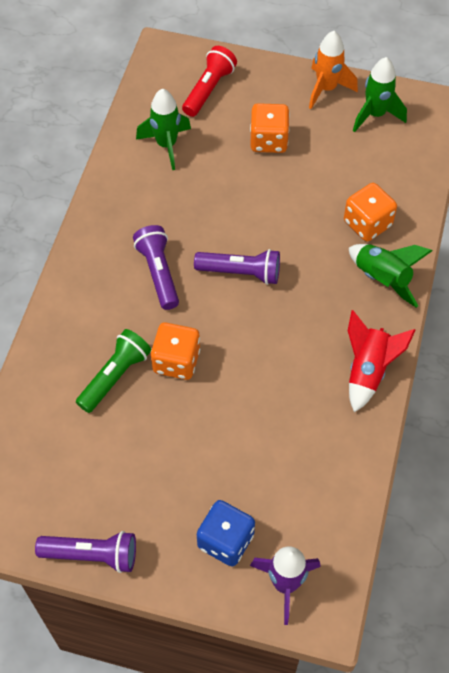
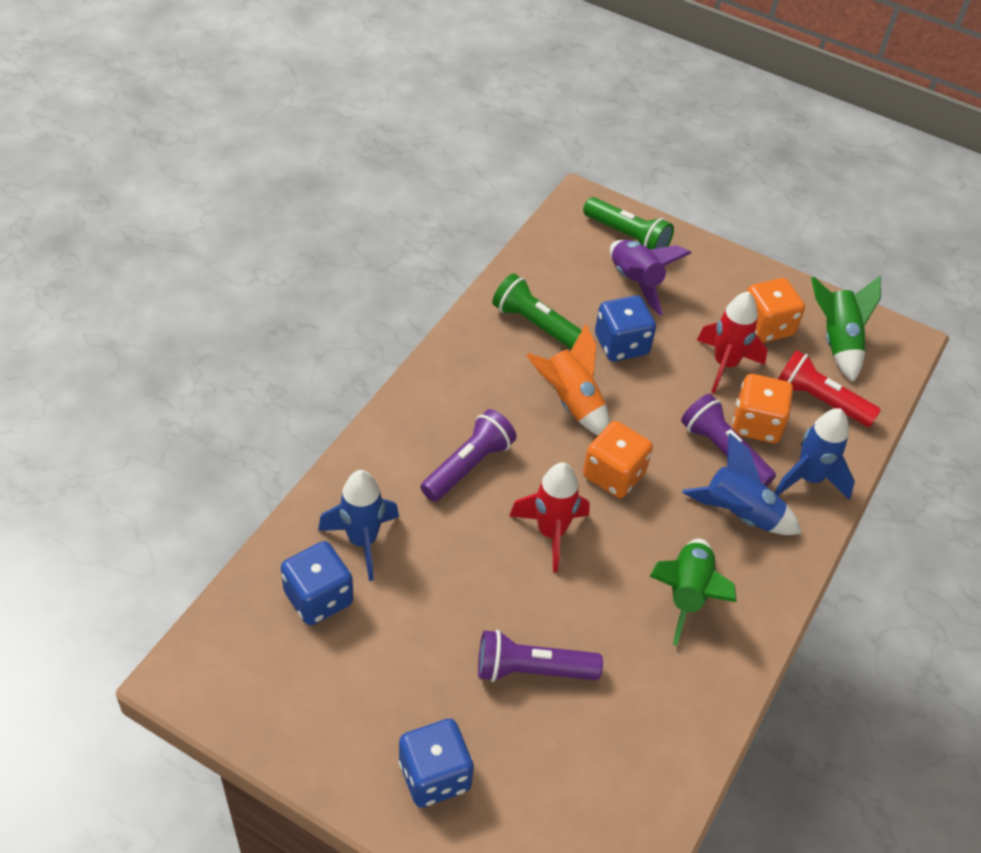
blue dice: 1 -> 3
blue rocket: 0 -> 3
green flashlight: 1 -> 2
green rocket: 3 -> 2
red rocket: 1 -> 2

